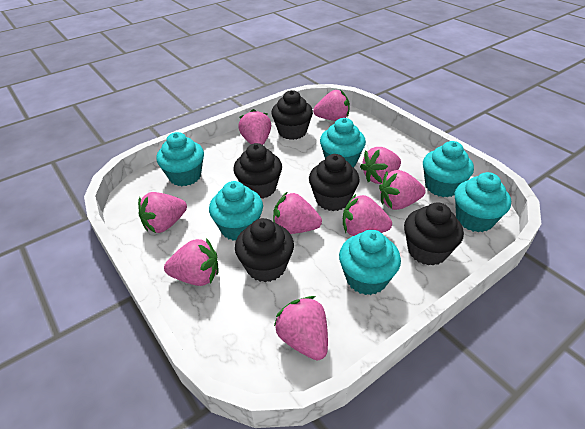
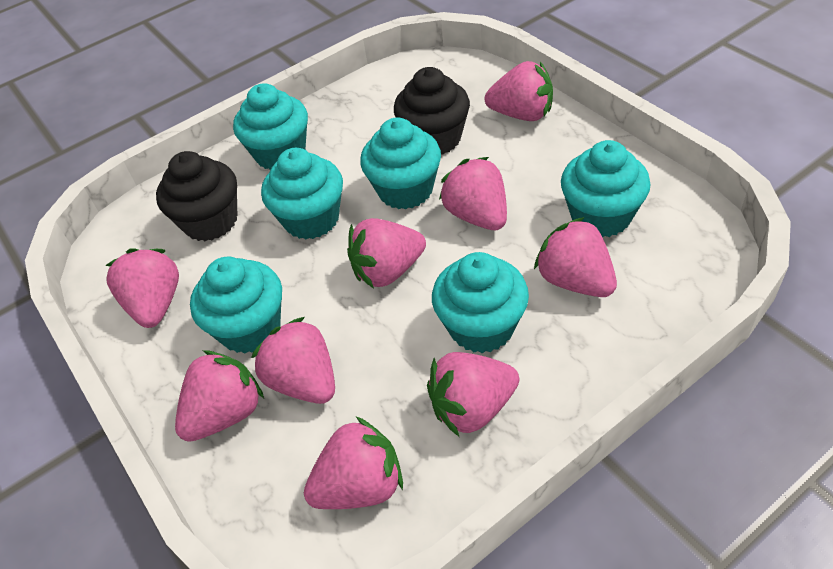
black cupcake: 5 -> 2

